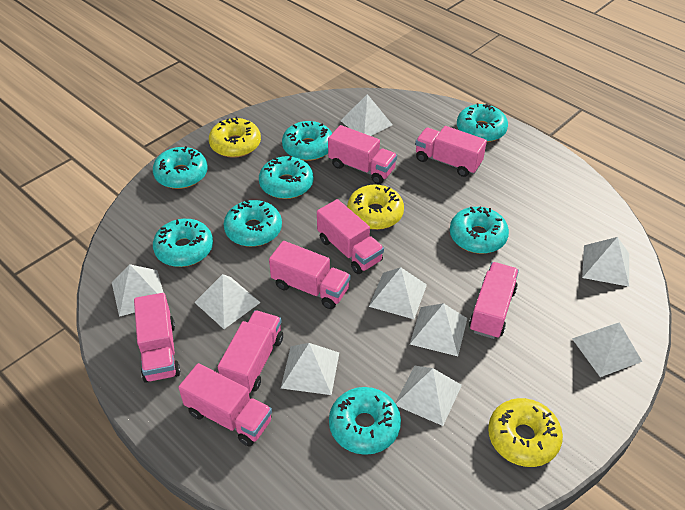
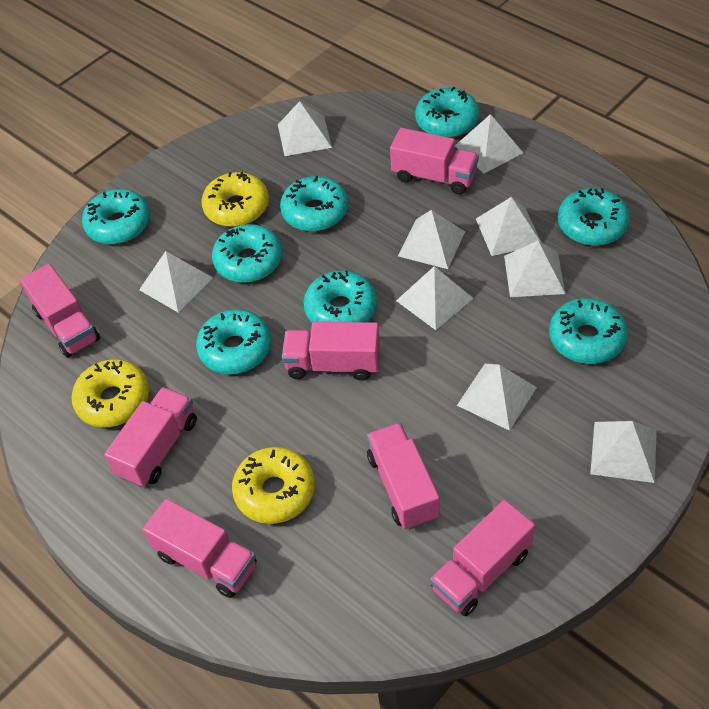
pink truck: 8 -> 7

